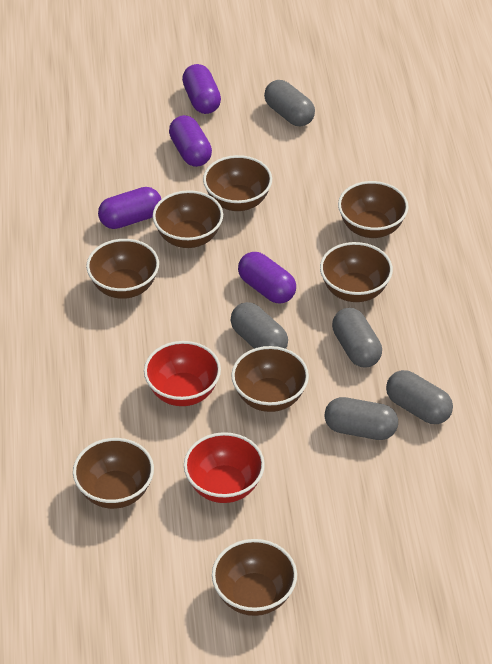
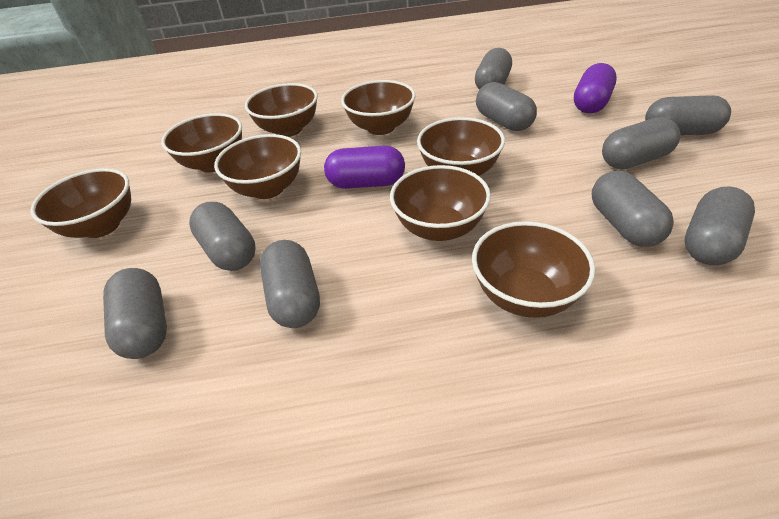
grey capsule: 5 -> 9
purple capsule: 4 -> 2
red bowl: 2 -> 0

